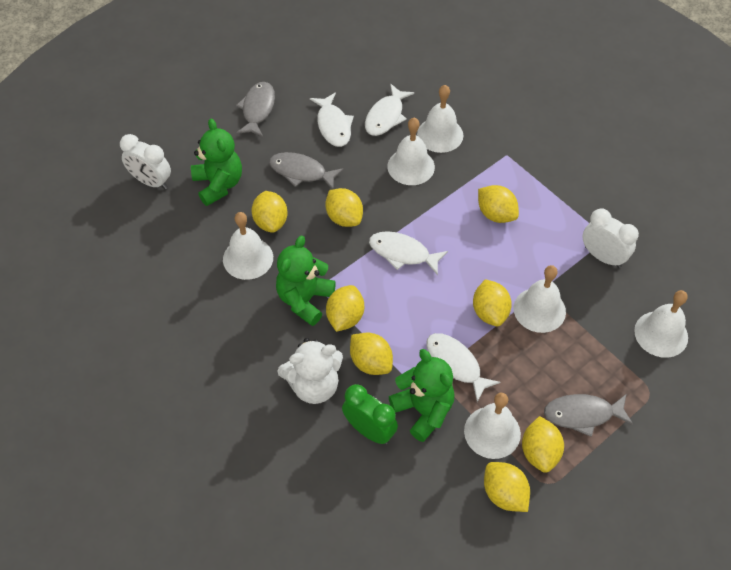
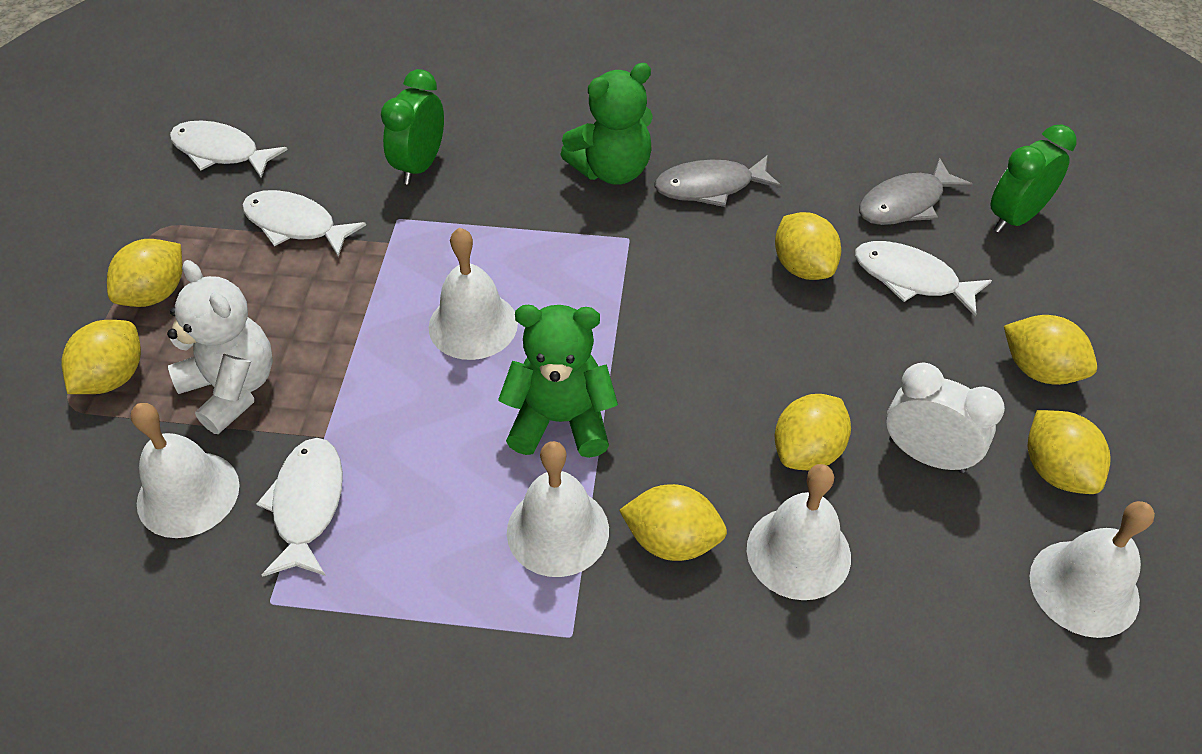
green clock: 1 -> 2
green teddy bear: 3 -> 2
grey fish: 3 -> 2
white bell: 6 -> 5
white clock: 2 -> 1
yellow lemon: 8 -> 7

